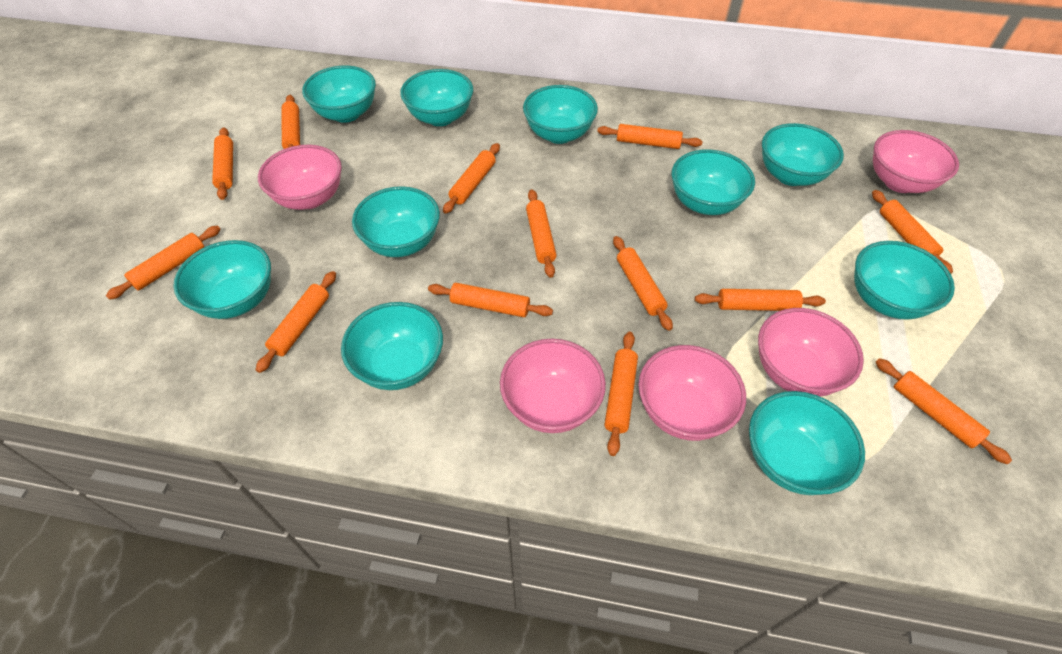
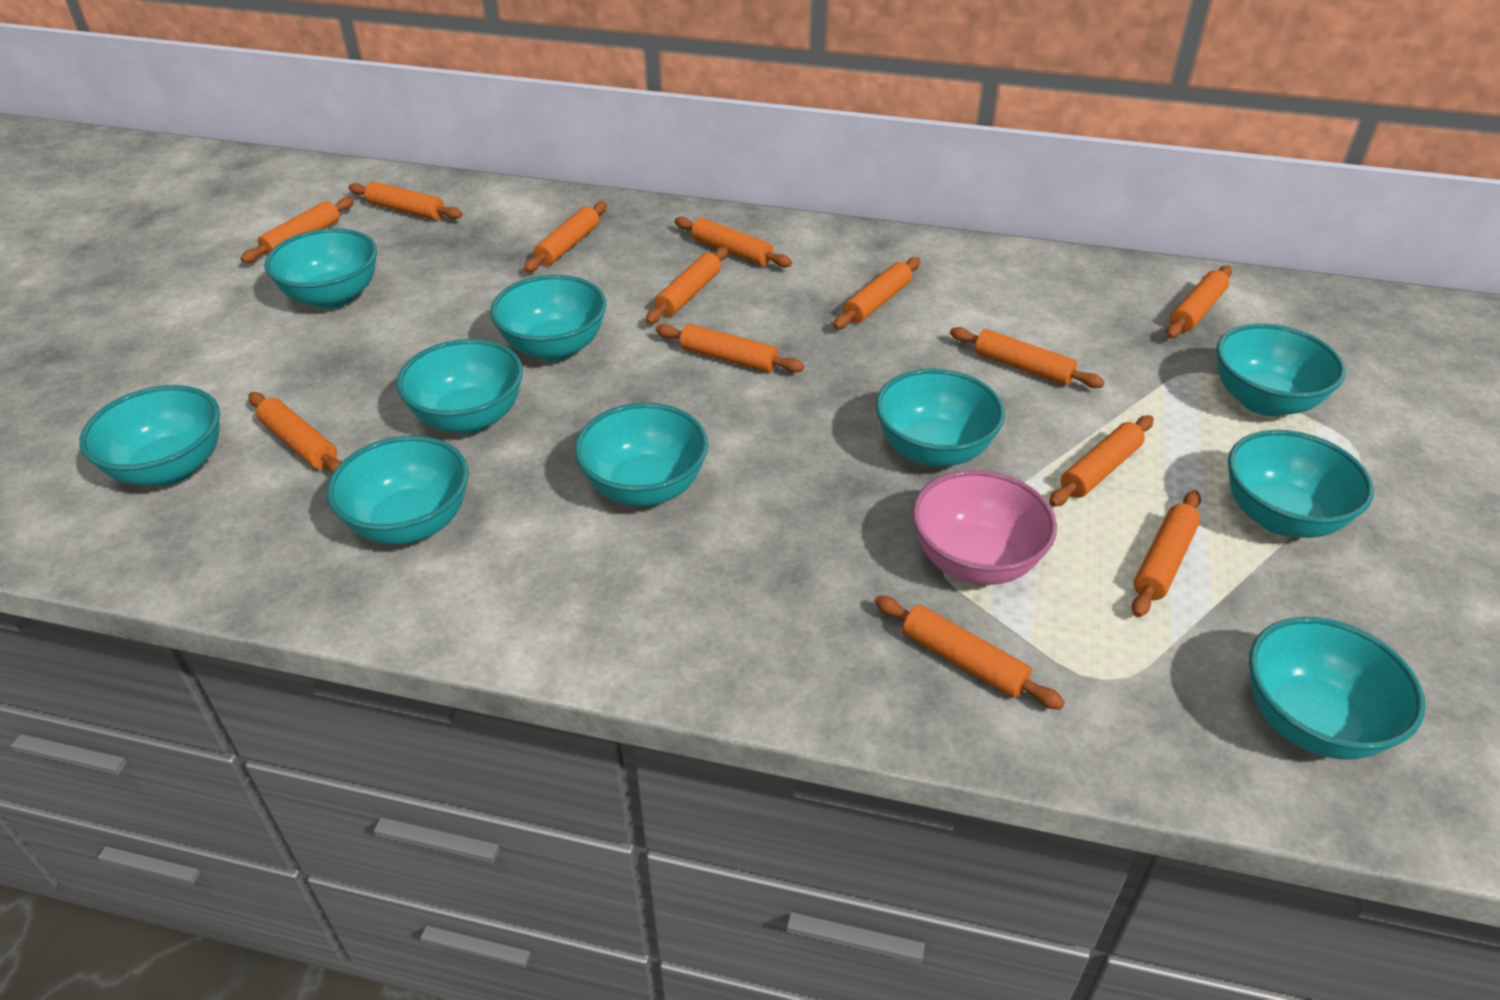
pink bowl: 5 -> 1

